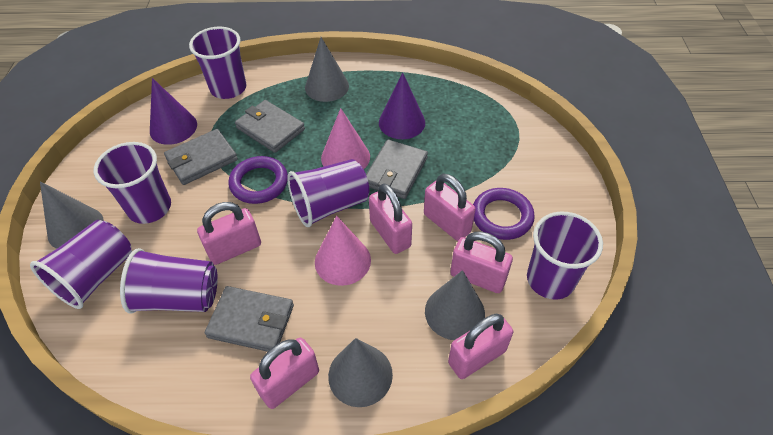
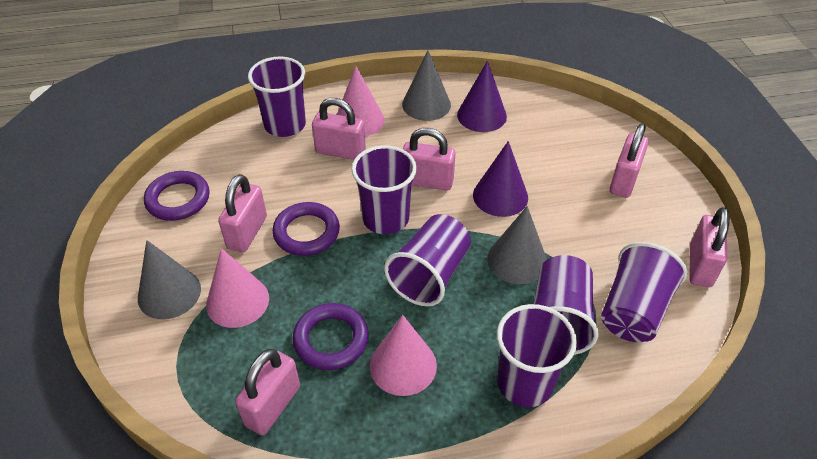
grey cone: 4 -> 3
grey wallet: 4 -> 0
pink cone: 2 -> 3
purple ring: 2 -> 3

